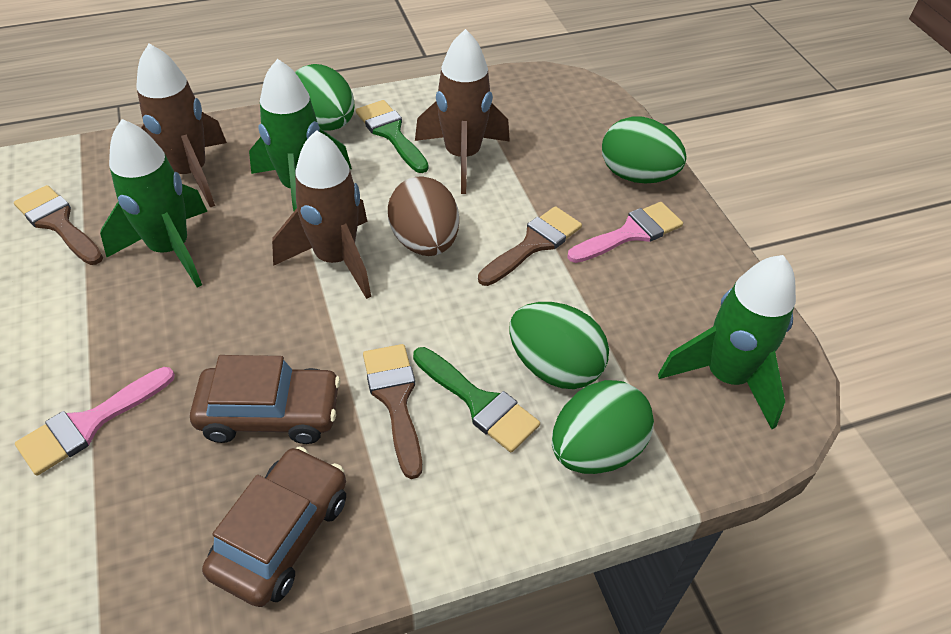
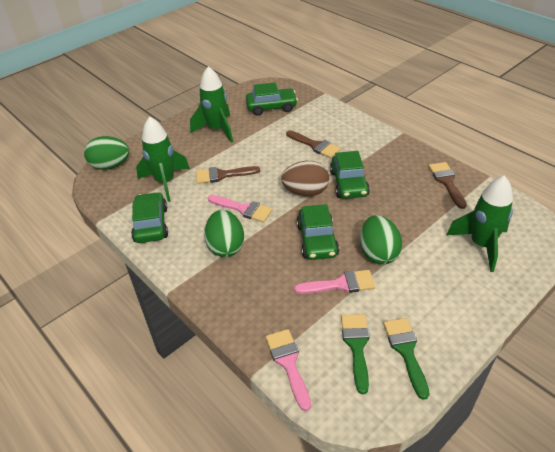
brown car: 2 -> 0
brown rocket: 3 -> 0
green car: 0 -> 4
green egg: 4 -> 3
pink brush: 2 -> 3

